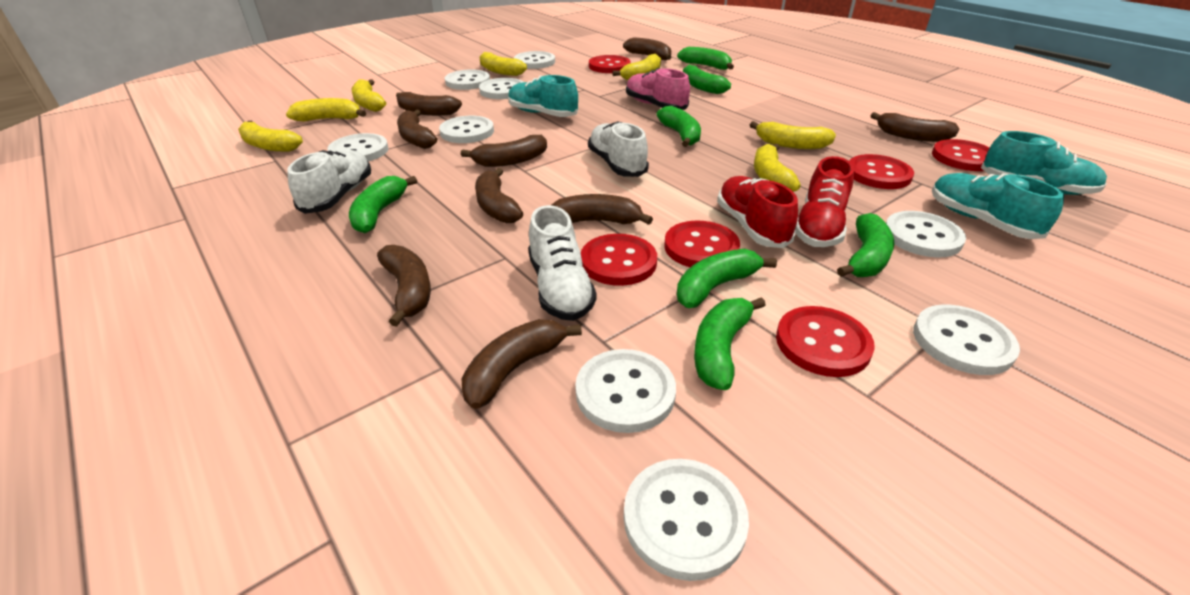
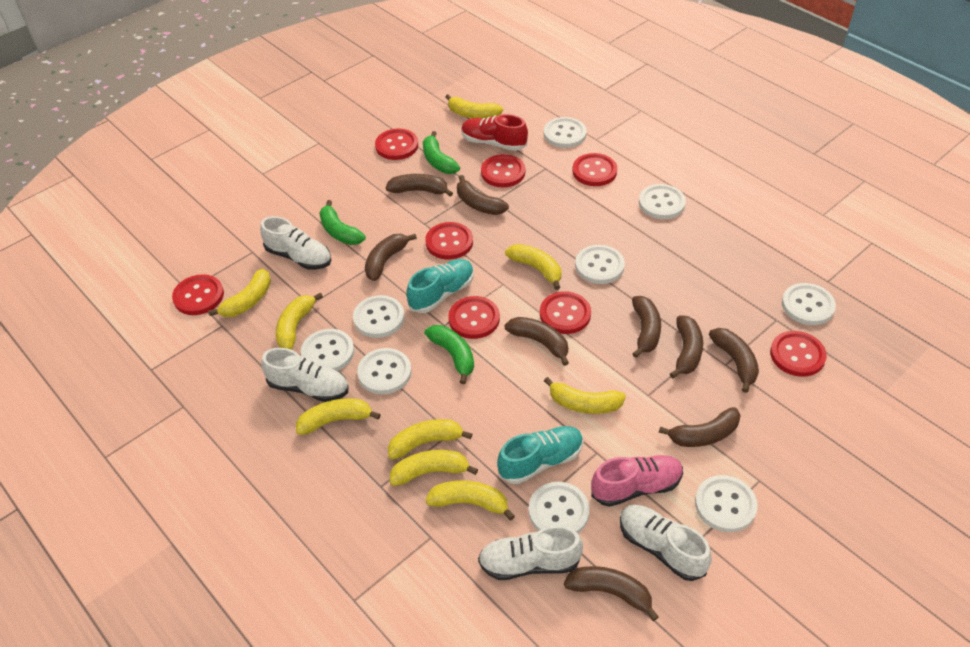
green banana: 7 -> 3
red button: 6 -> 8
red shoe: 2 -> 1
turquoise shoe: 3 -> 2
white shoe: 3 -> 4
yellow banana: 7 -> 9

